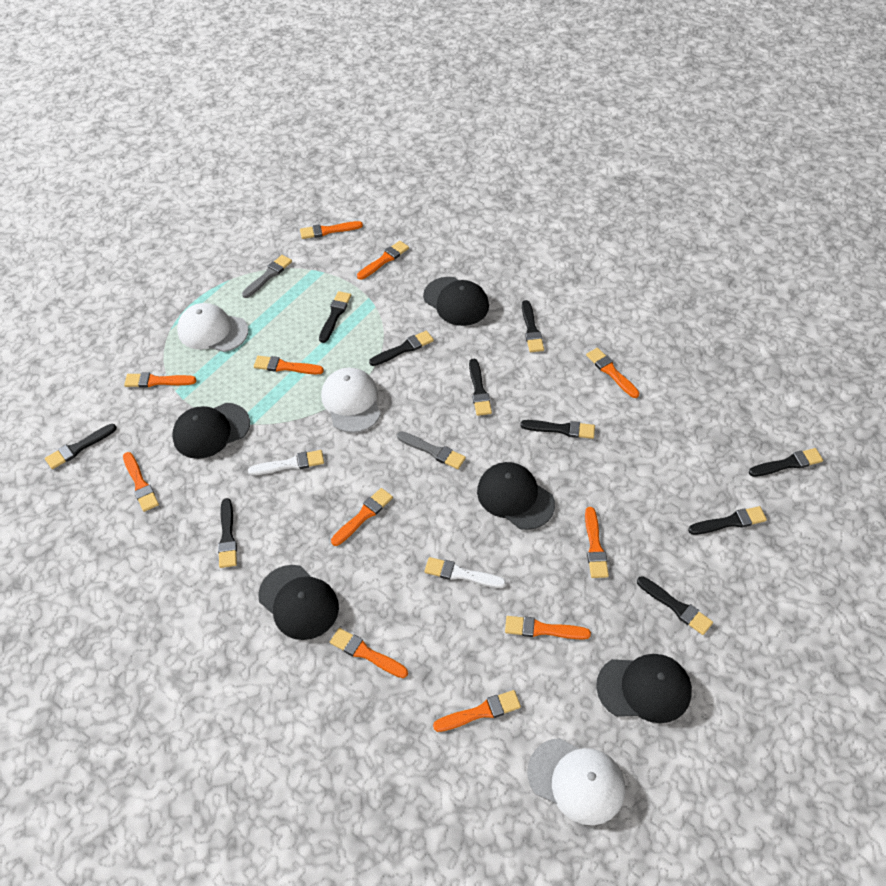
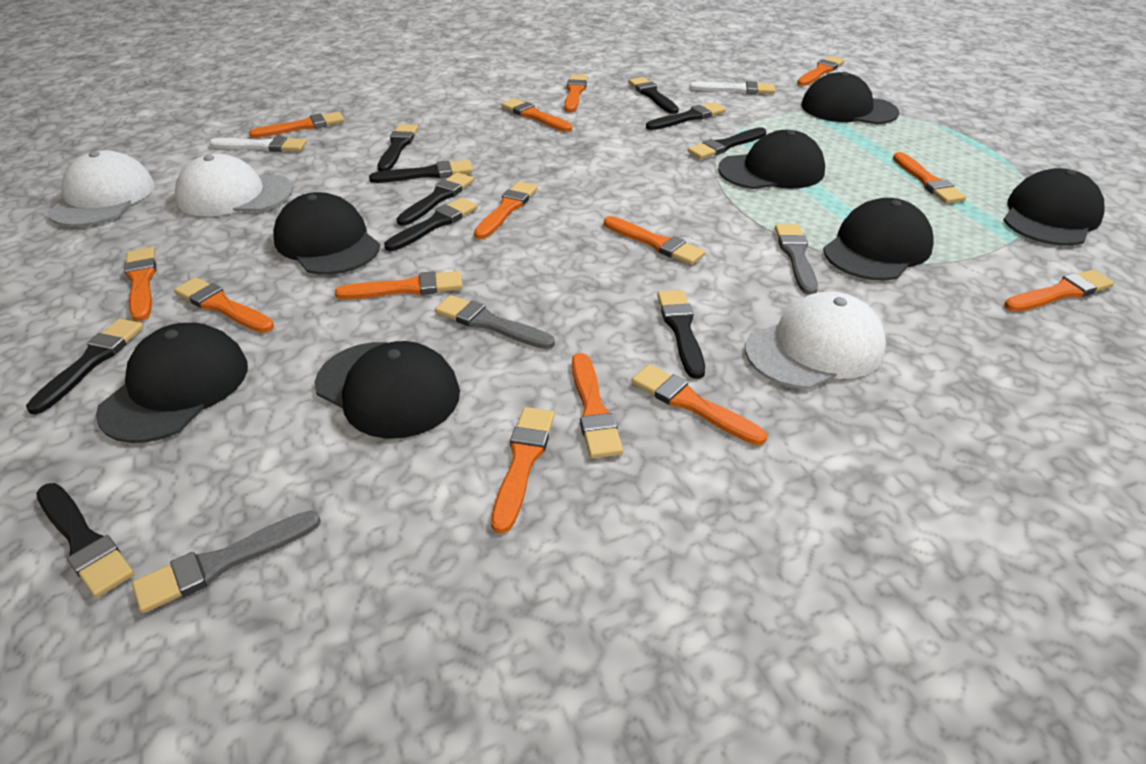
black cap: 5 -> 7
grey brush: 2 -> 3
orange brush: 11 -> 14

